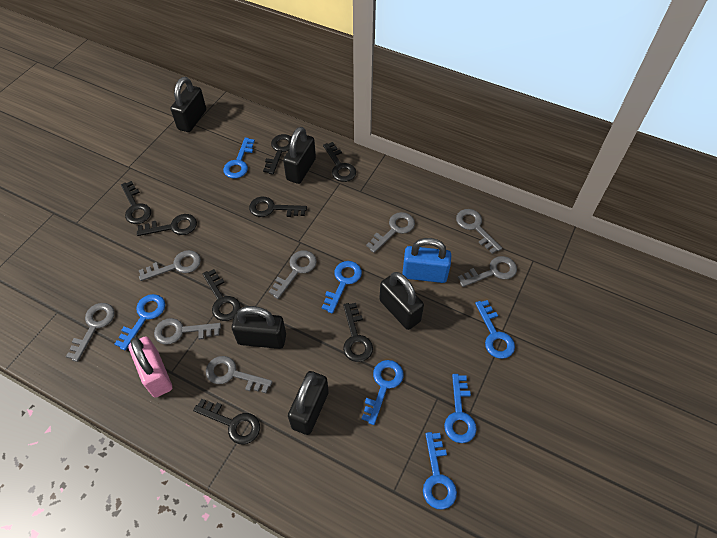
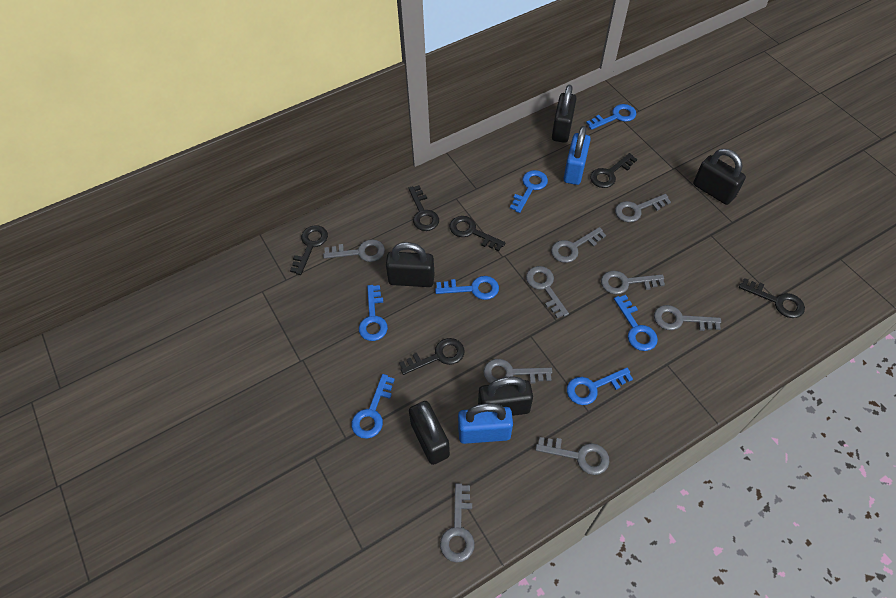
black key: 8 -> 6
blue padlock: 1 -> 2
grey key: 8 -> 9
pink padlock: 1 -> 0

